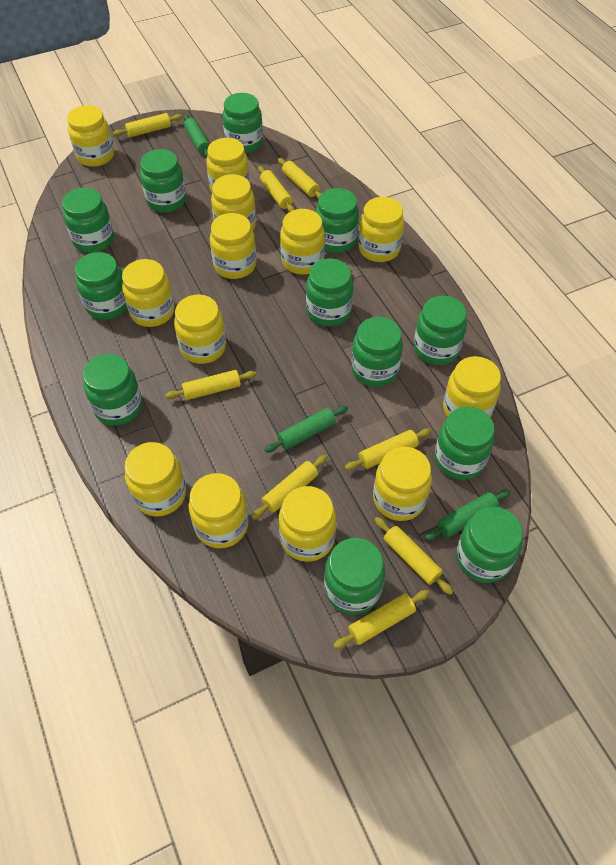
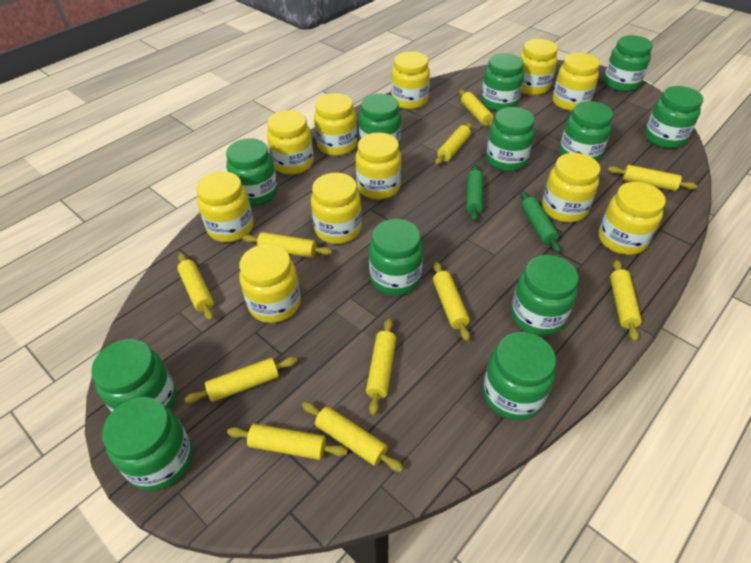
green rolling pin: 3 -> 2
yellow jar: 13 -> 11
yellow rolling pin: 8 -> 11

